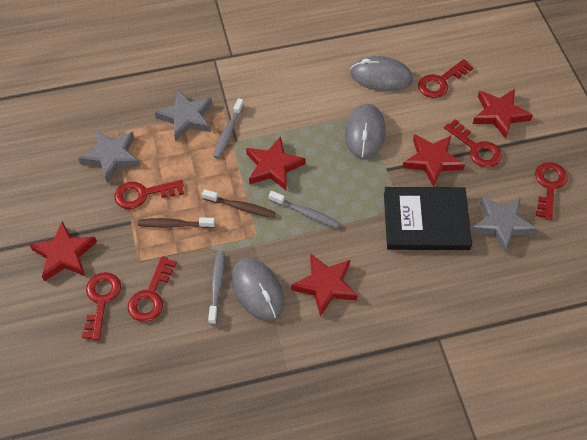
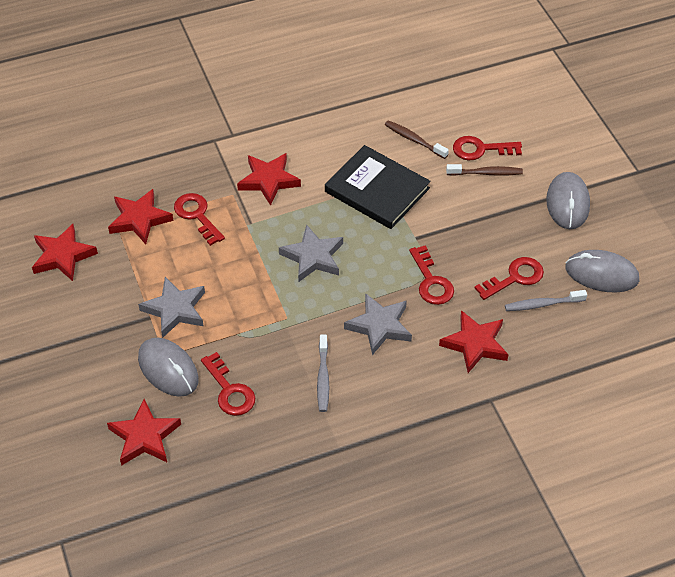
grey toothbrush: 3 -> 2
red key: 6 -> 5

